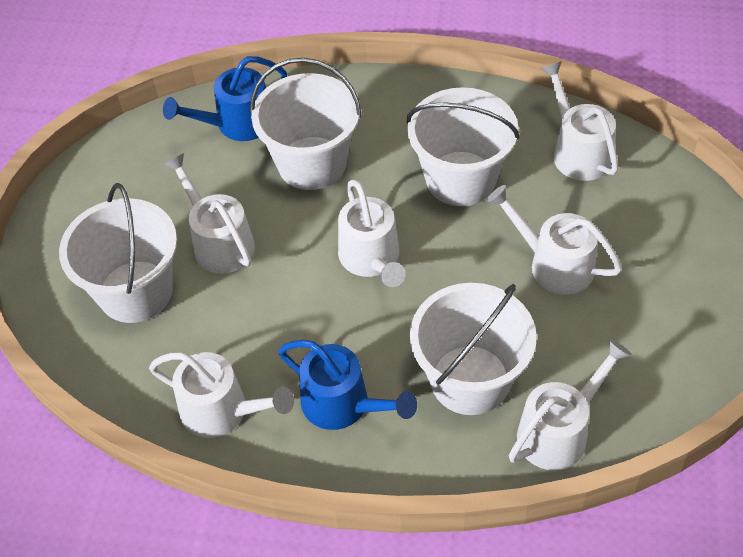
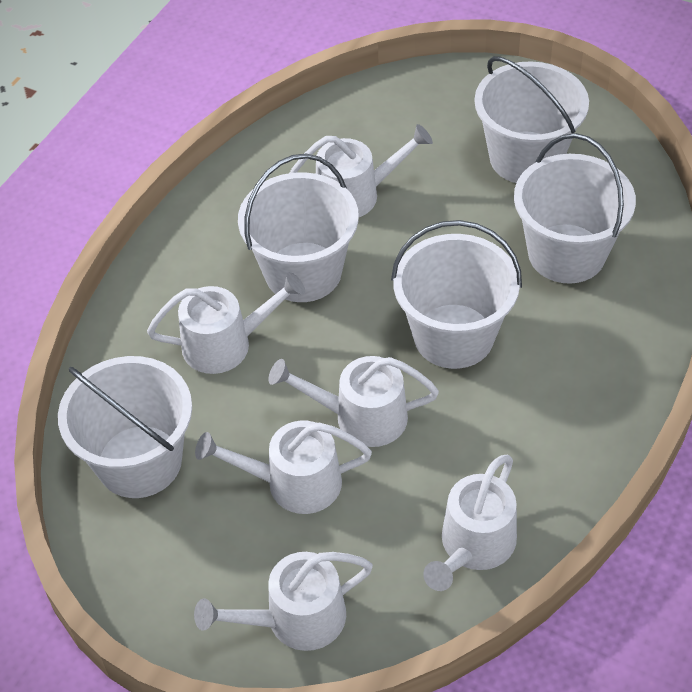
blue watering can: 2 -> 0
white bucket: 4 -> 5

